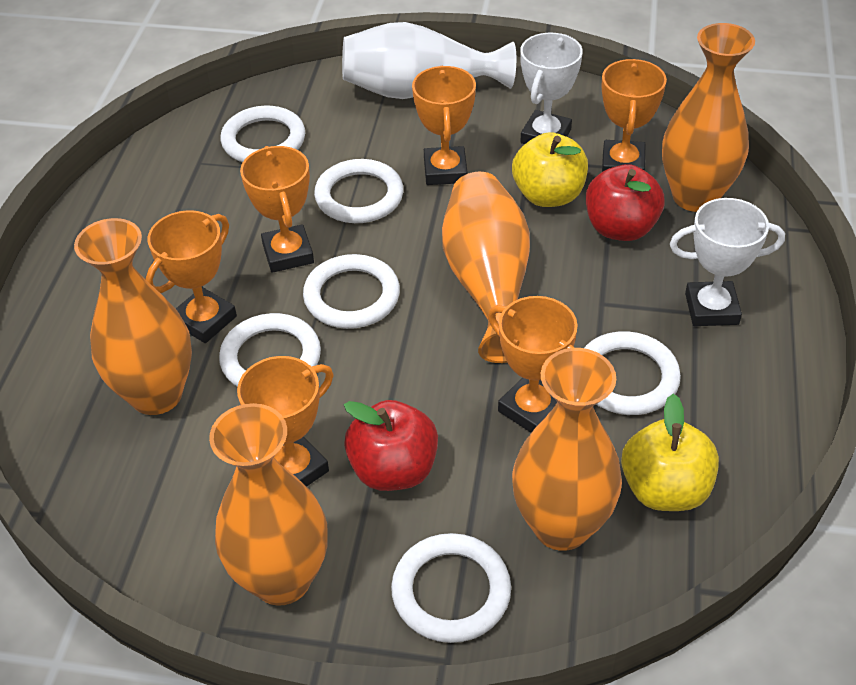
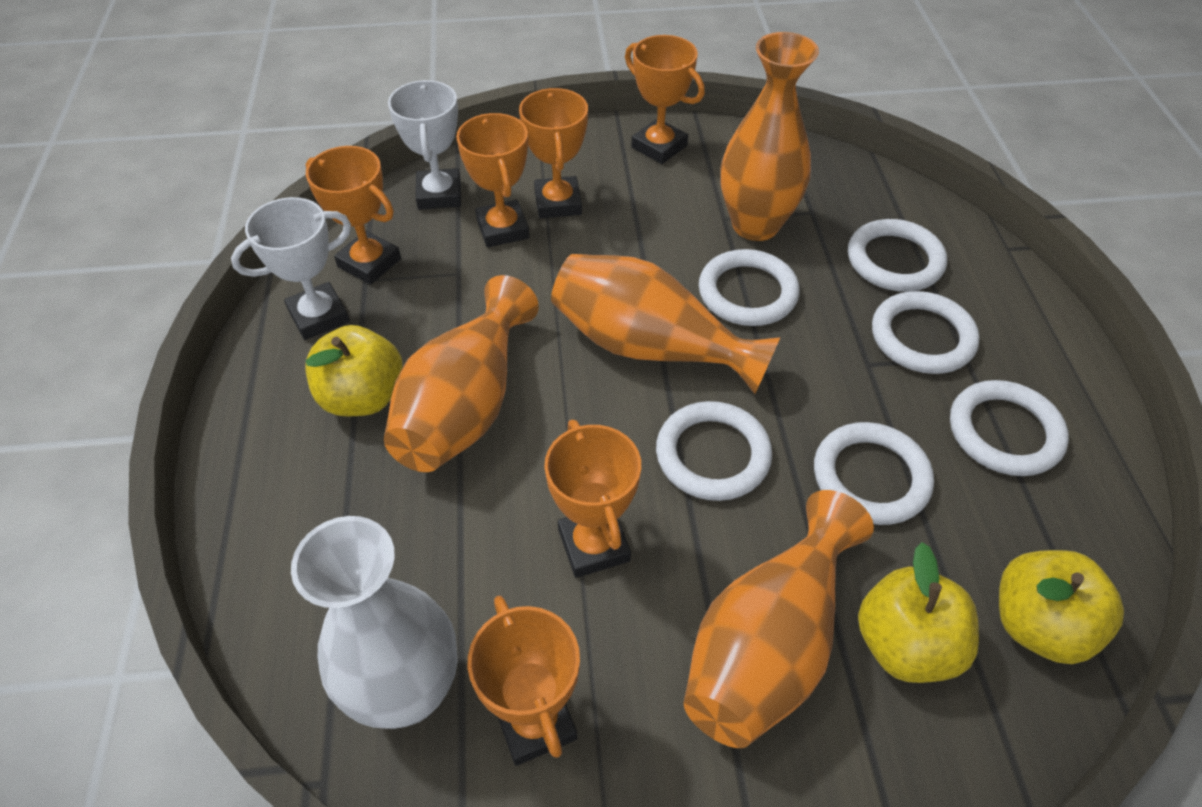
orange vase: 5 -> 4
red apple: 2 -> 0
yellow apple: 2 -> 3

